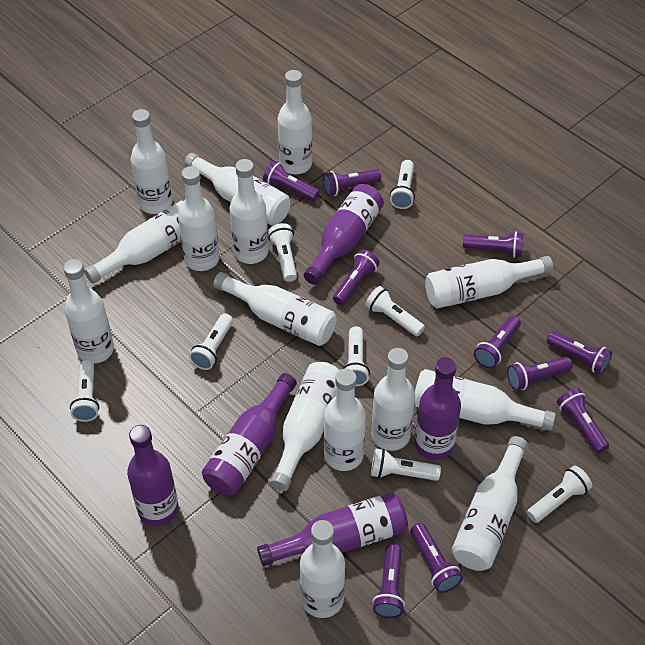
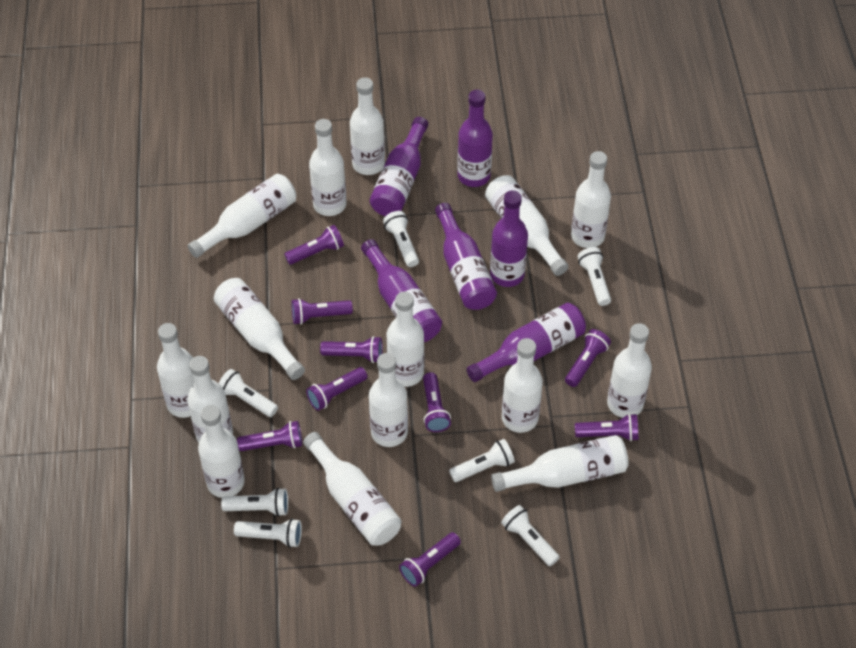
purple bottle: 5 -> 6
purple flashlight: 10 -> 9
white flashlight: 8 -> 7

